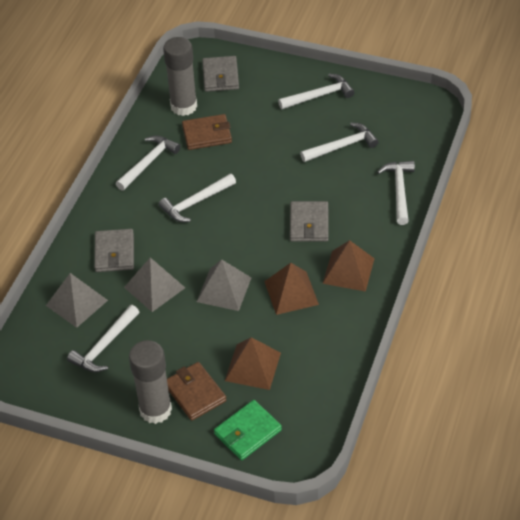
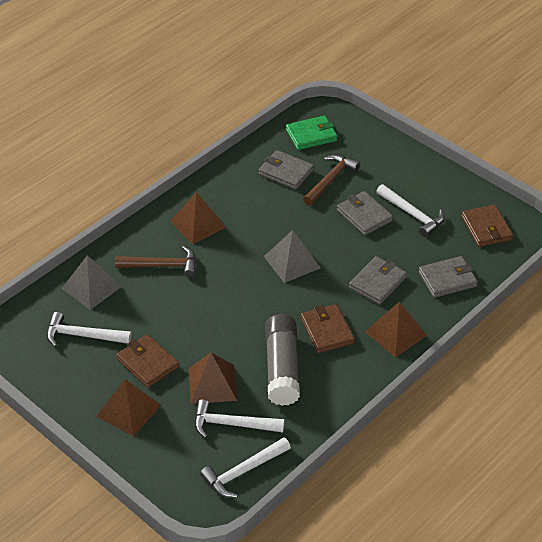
brown hammer: 0 -> 2
brown pyramid: 3 -> 4
brown wallet: 2 -> 3
grey glue stick: 2 -> 1
grey pyramid: 3 -> 2
grey wallet: 3 -> 4
white hammer: 6 -> 4

